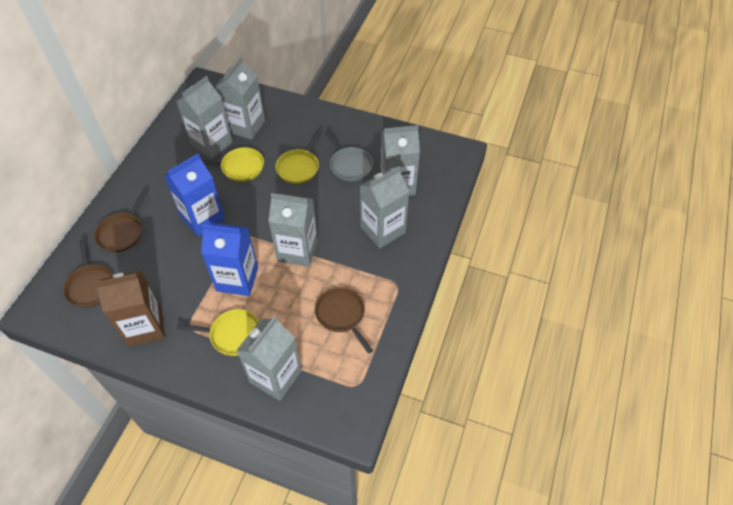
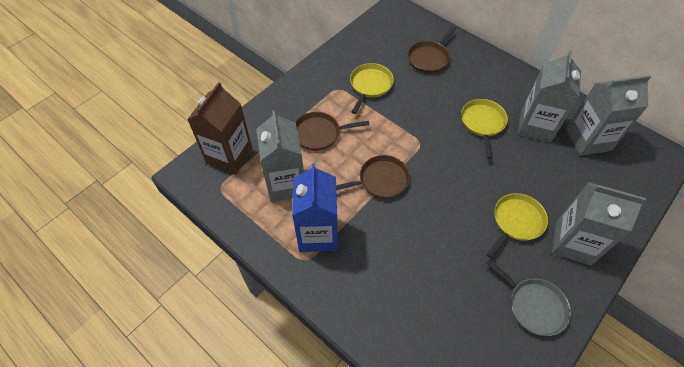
blue carton: 2 -> 1
grey carton: 6 -> 4

